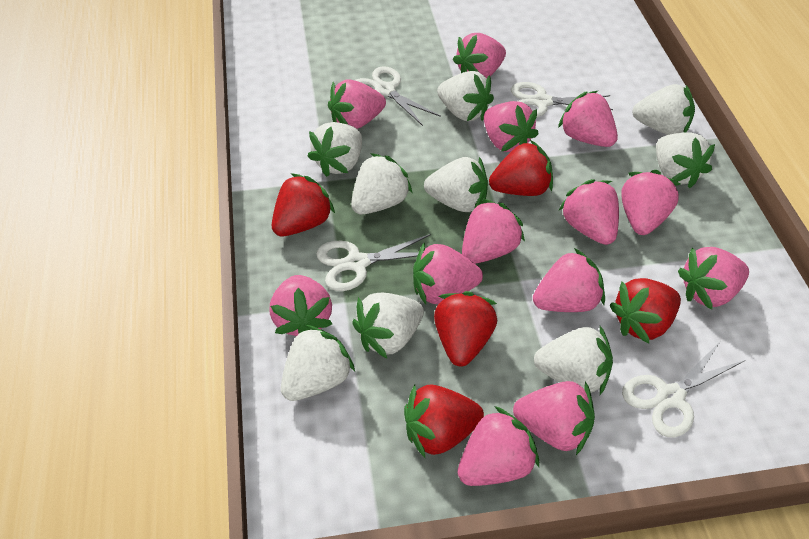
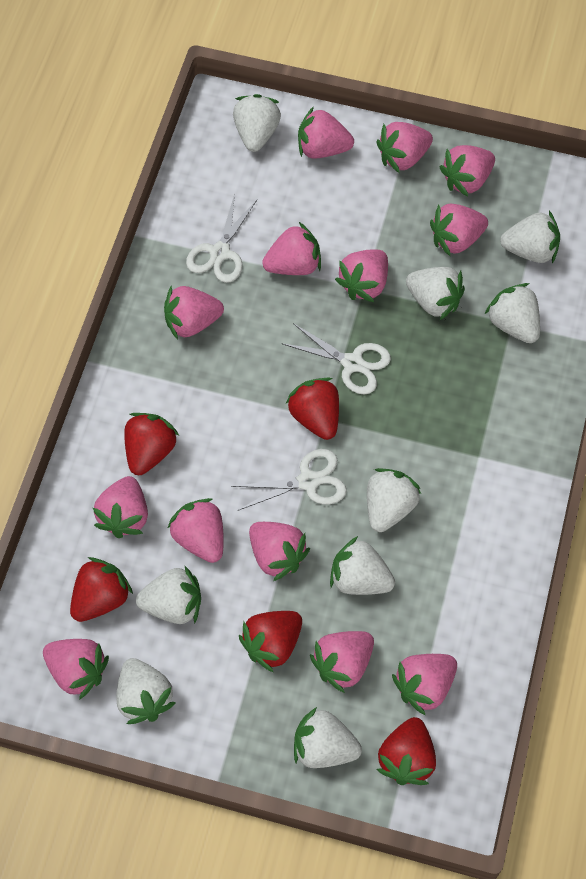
white scissors: 4 -> 3

